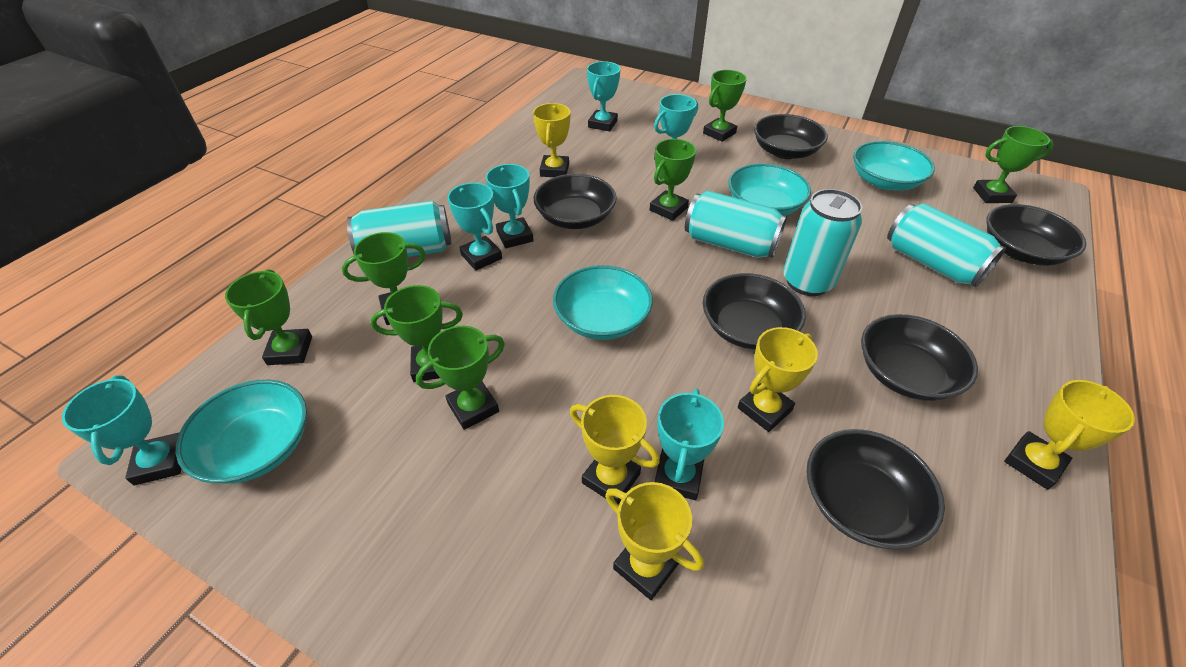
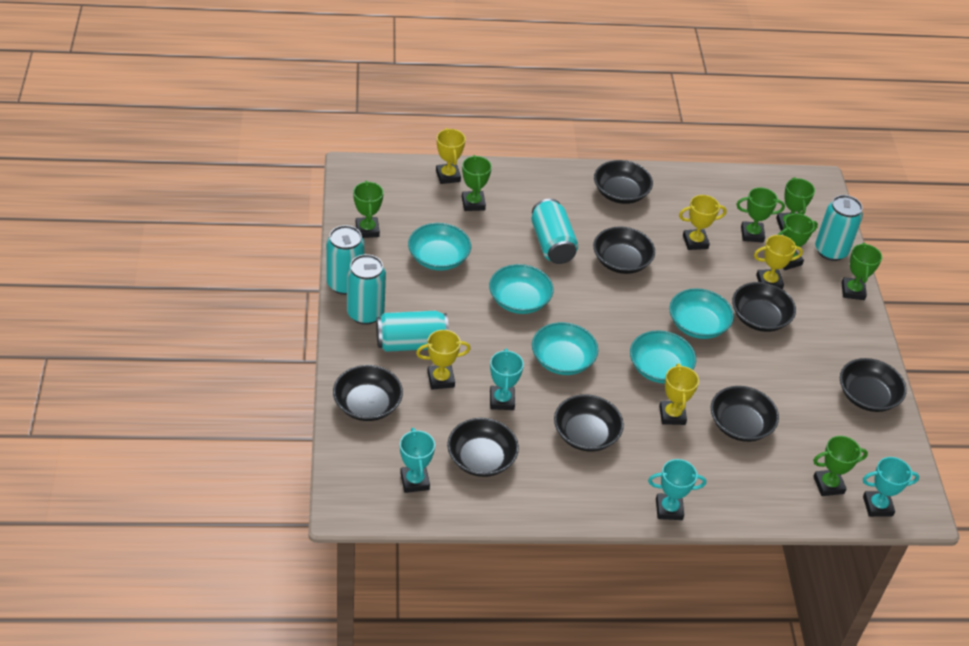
black bowl: 6 -> 8
turquoise bowl: 4 -> 5
turquoise can: 4 -> 5
turquoise trophy: 6 -> 4

